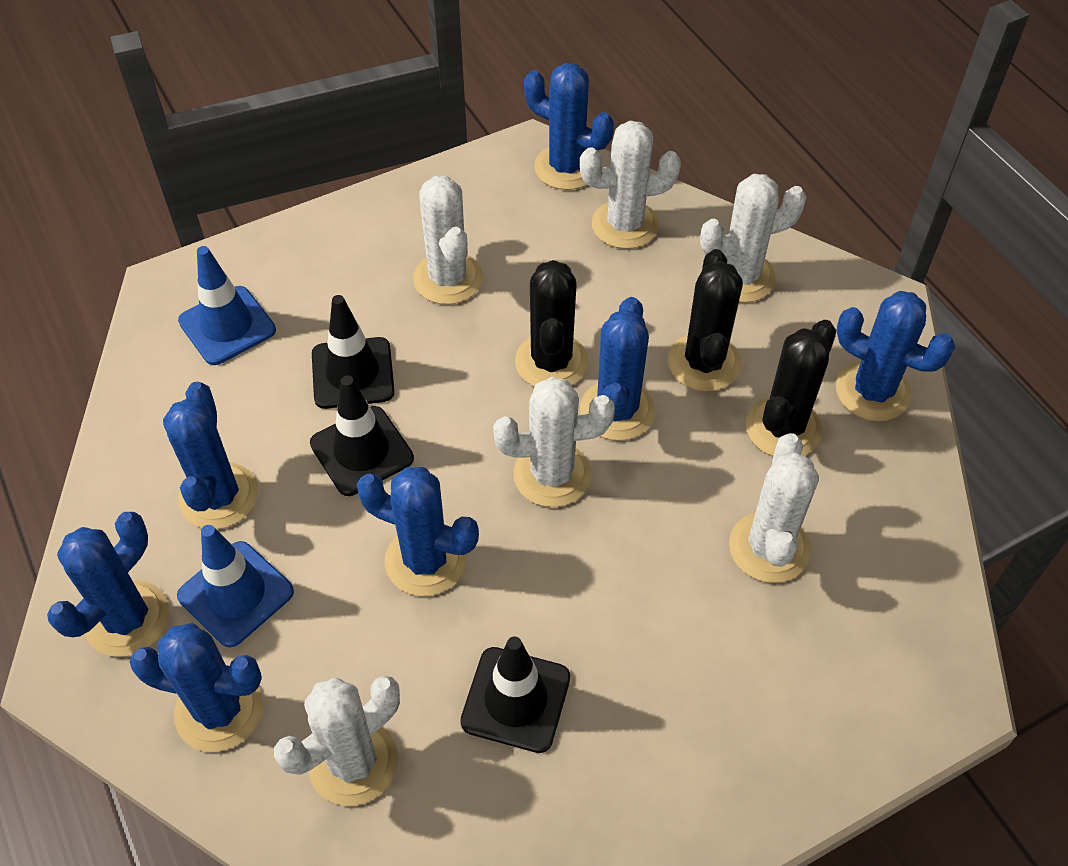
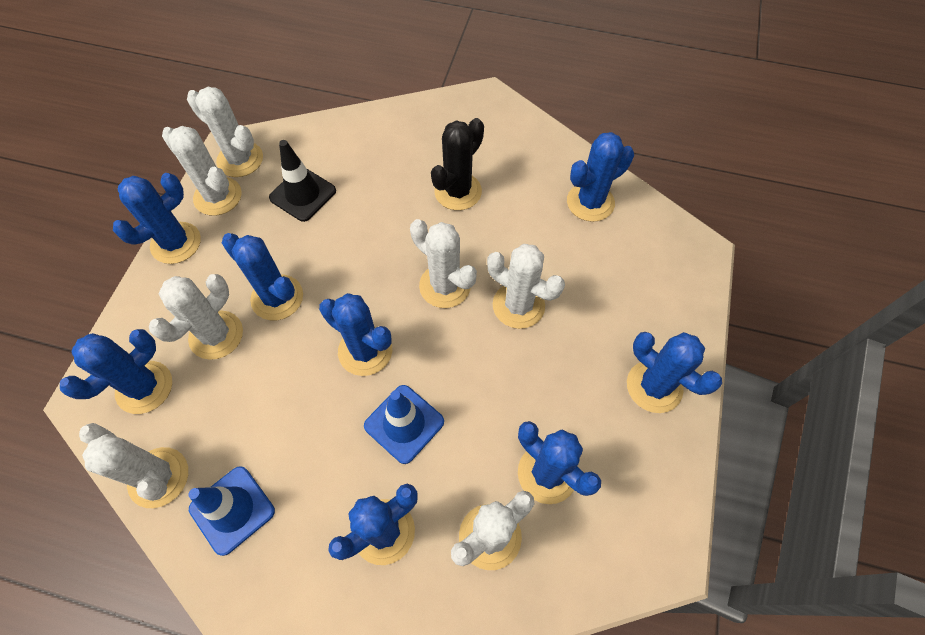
black cactus: 3 -> 1
black traffic cone: 3 -> 1
blue cactus: 7 -> 8
white cactus: 6 -> 7

